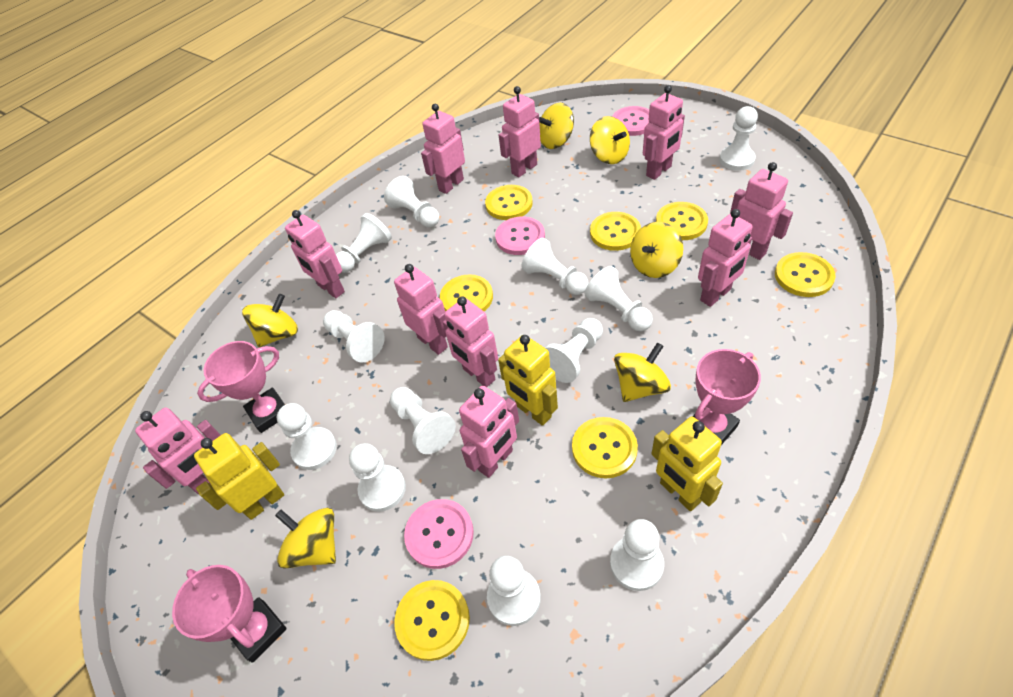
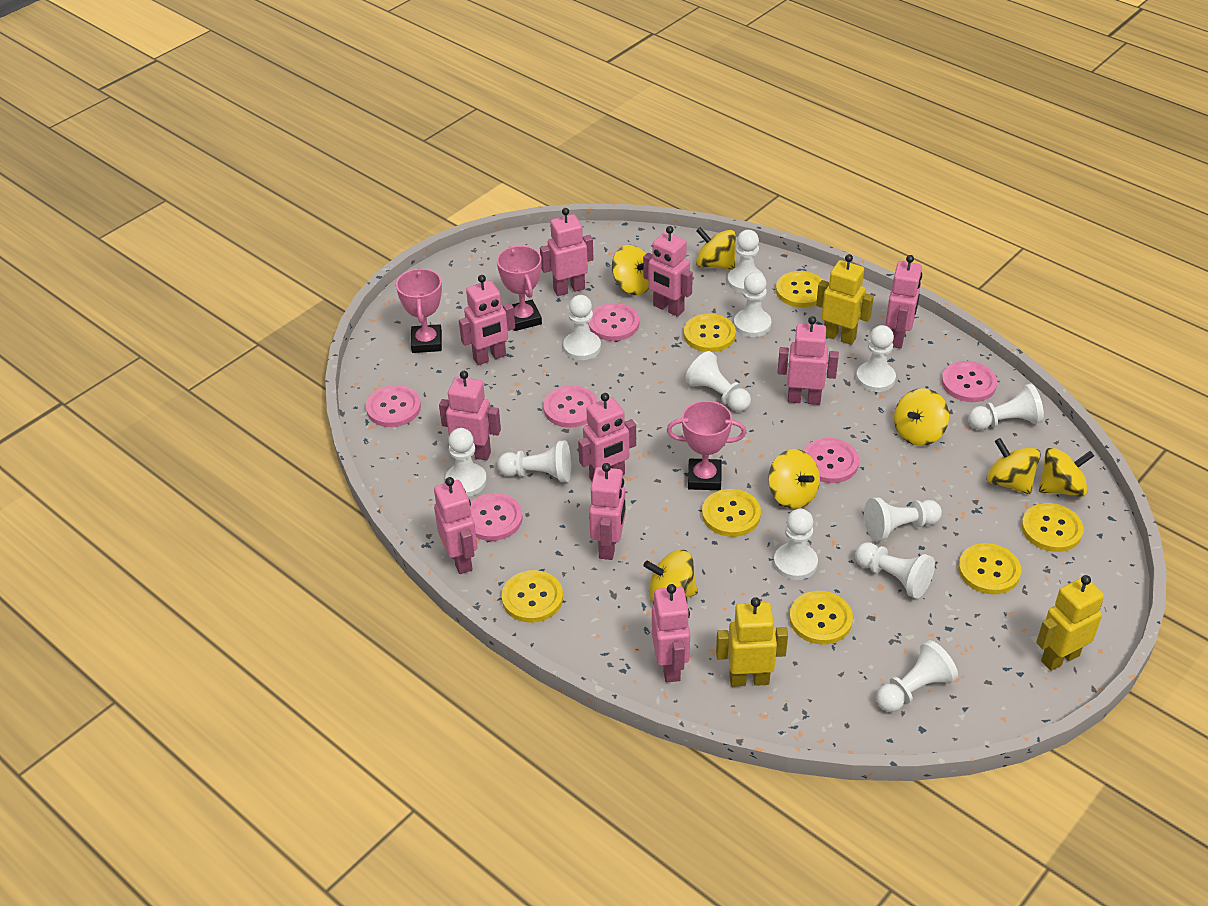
pink button: 3 -> 6
yellow spinning top: 6 -> 7

